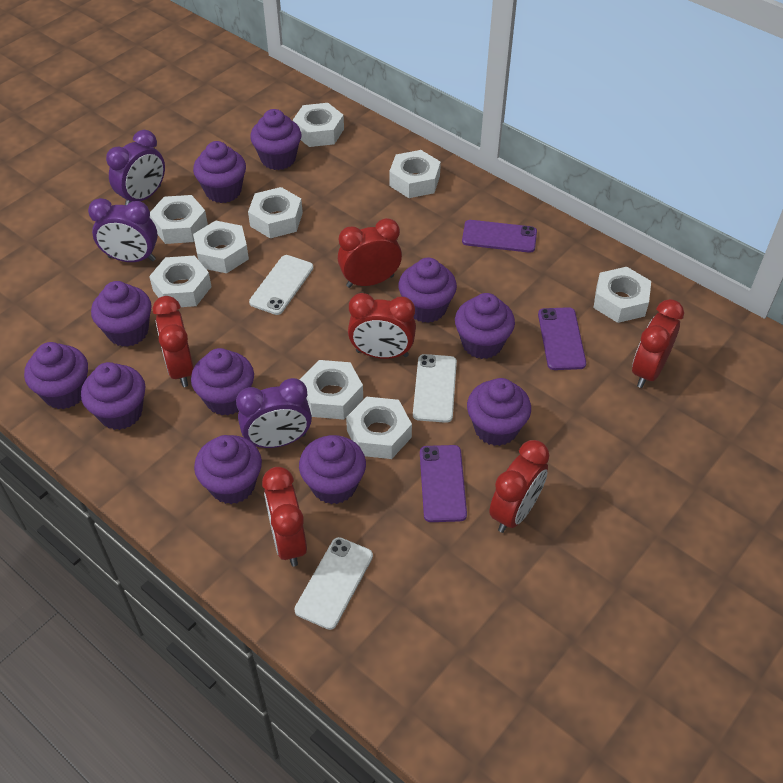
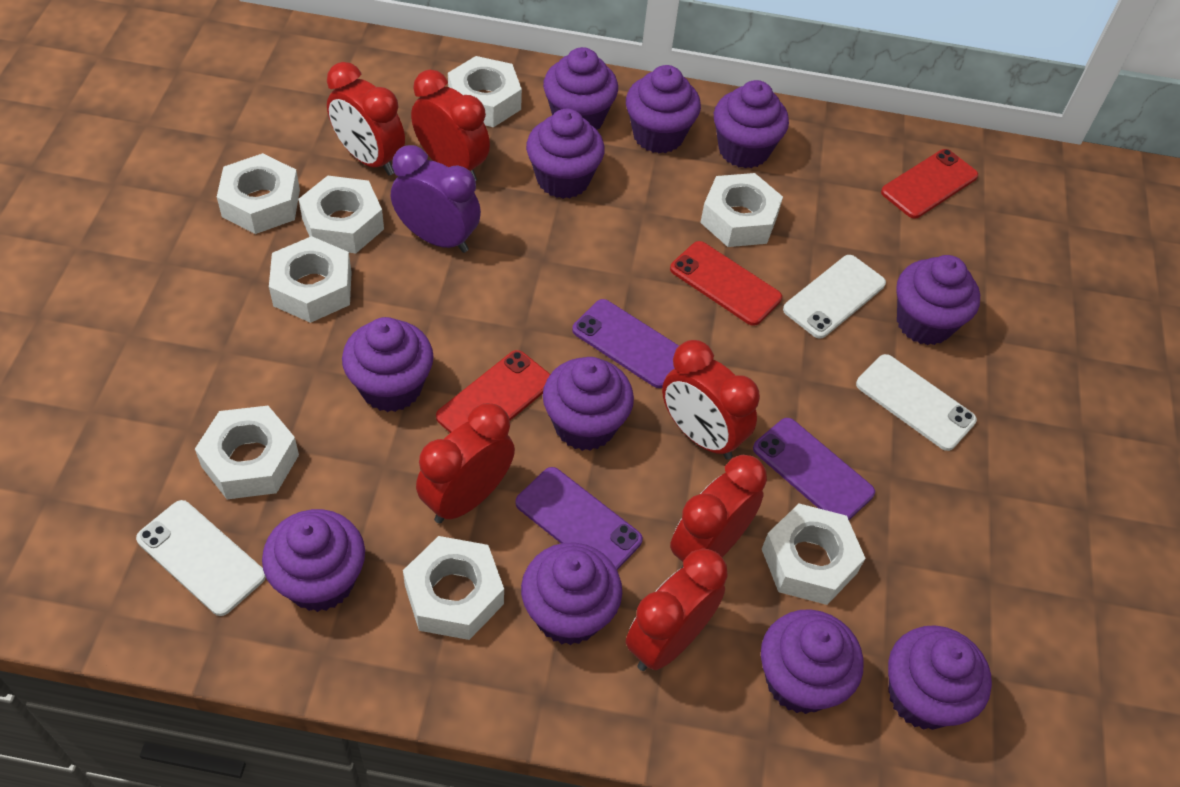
purple clock: 3 -> 1
red phone: 0 -> 3
white nut: 9 -> 8

